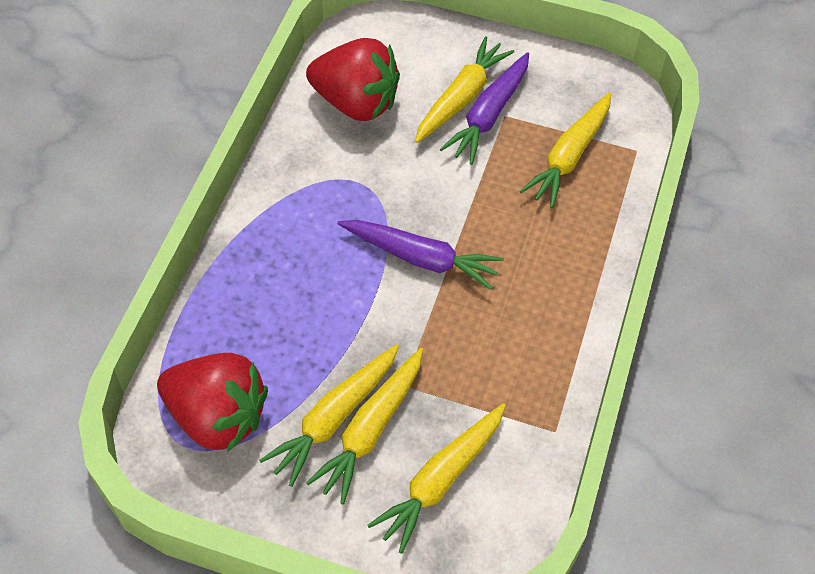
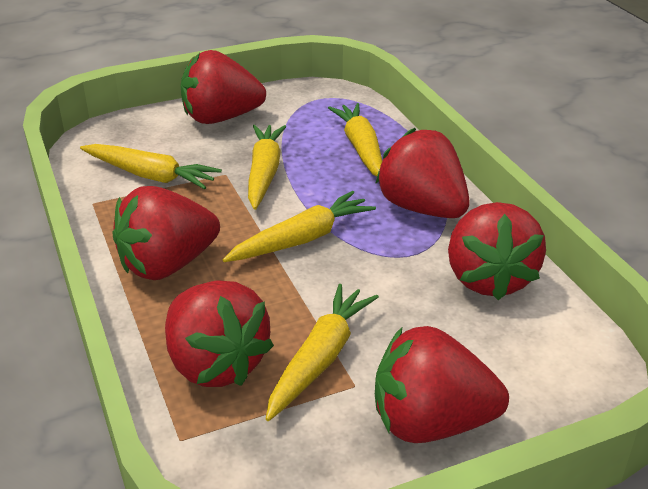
purple carrot: 2 -> 0
red strawberry: 2 -> 6

